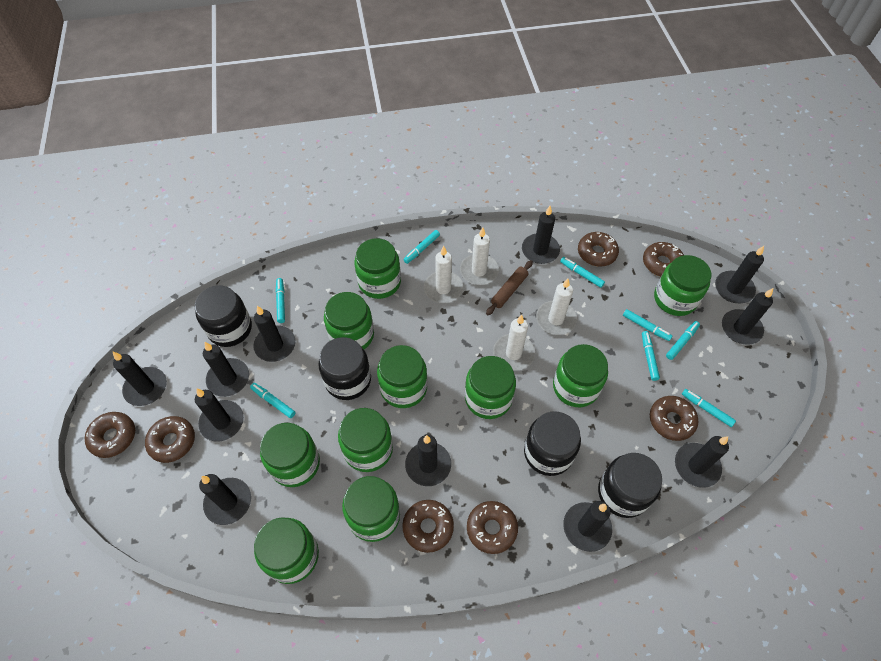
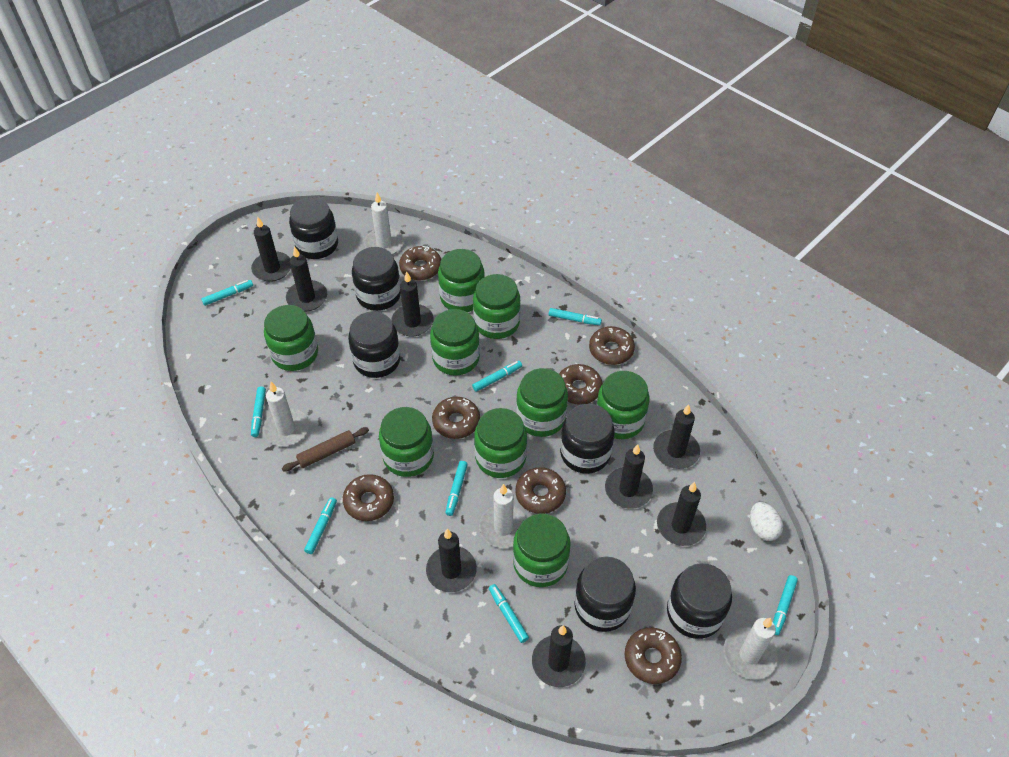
black candle: 11 -> 8
black jar: 4 -> 6
green jar: 10 -> 9
white egg: 0 -> 1

